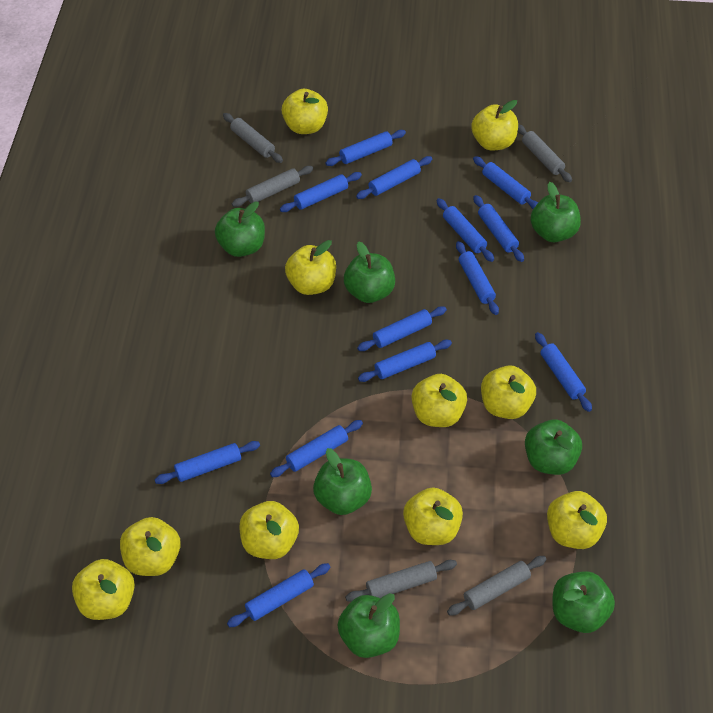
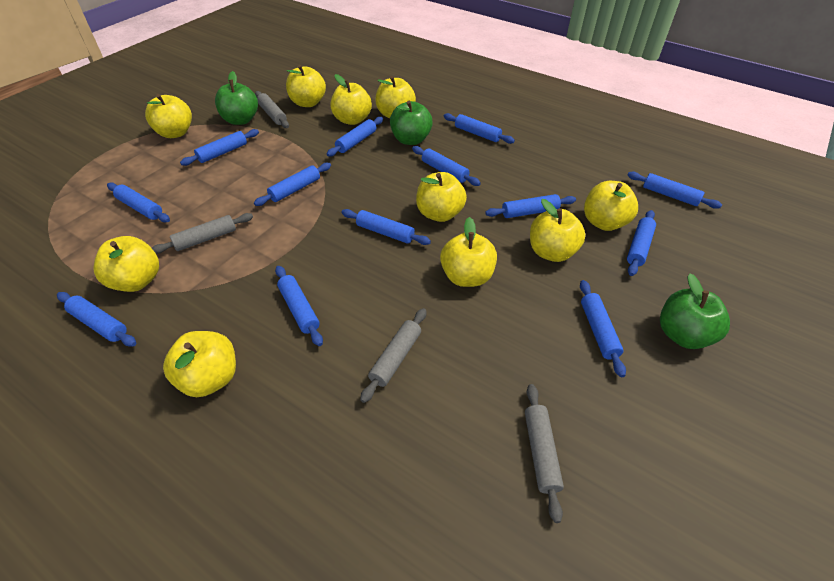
green apple: 7 -> 3
grey rolling pin: 5 -> 4

